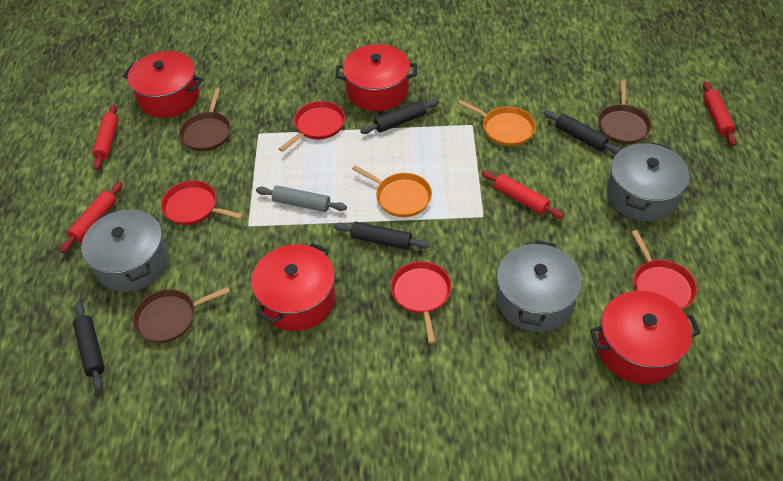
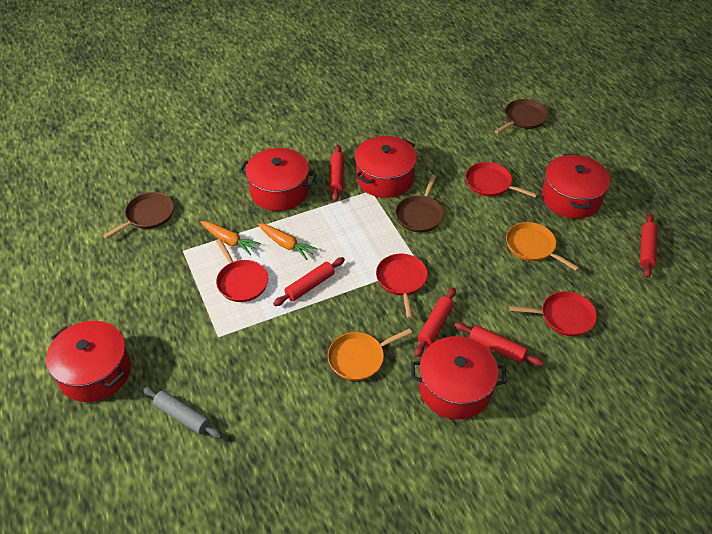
black rolling pin: 4 -> 0
grey pot: 3 -> 0
orange carrot: 0 -> 2
red pot: 4 -> 5
red rolling pin: 4 -> 5

